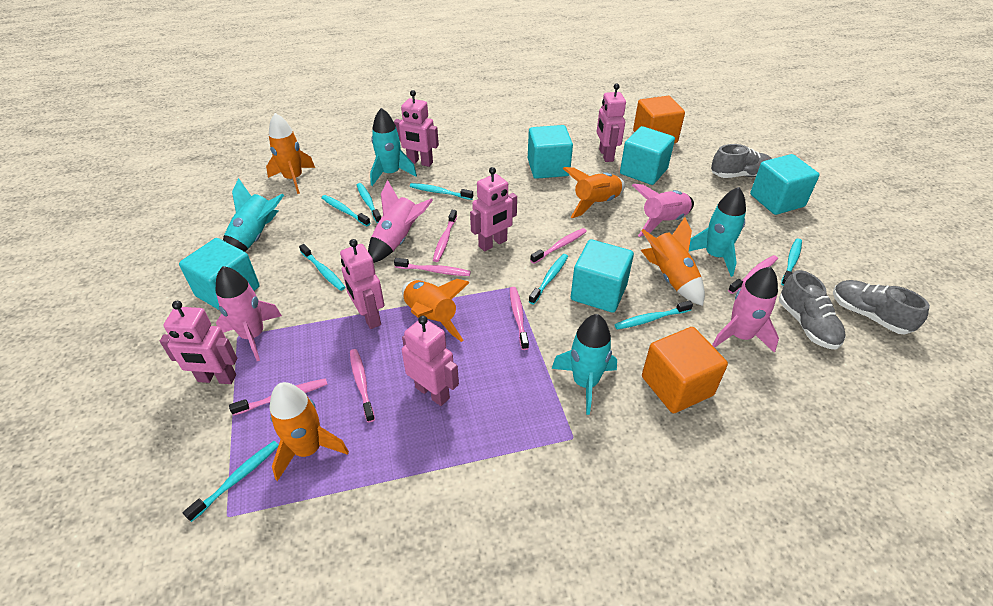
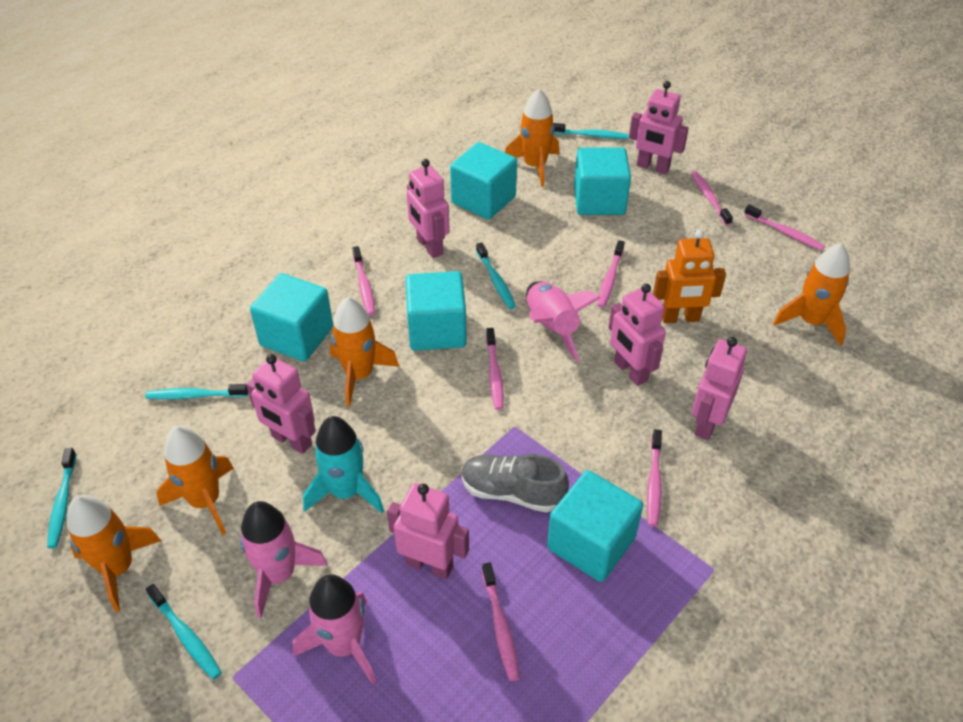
grey shoe: 3 -> 1
orange cube: 2 -> 0
orange robot: 0 -> 1
pink rocket: 4 -> 3
turquoise rocket: 4 -> 1
turquoise toothbrush: 8 -> 5

